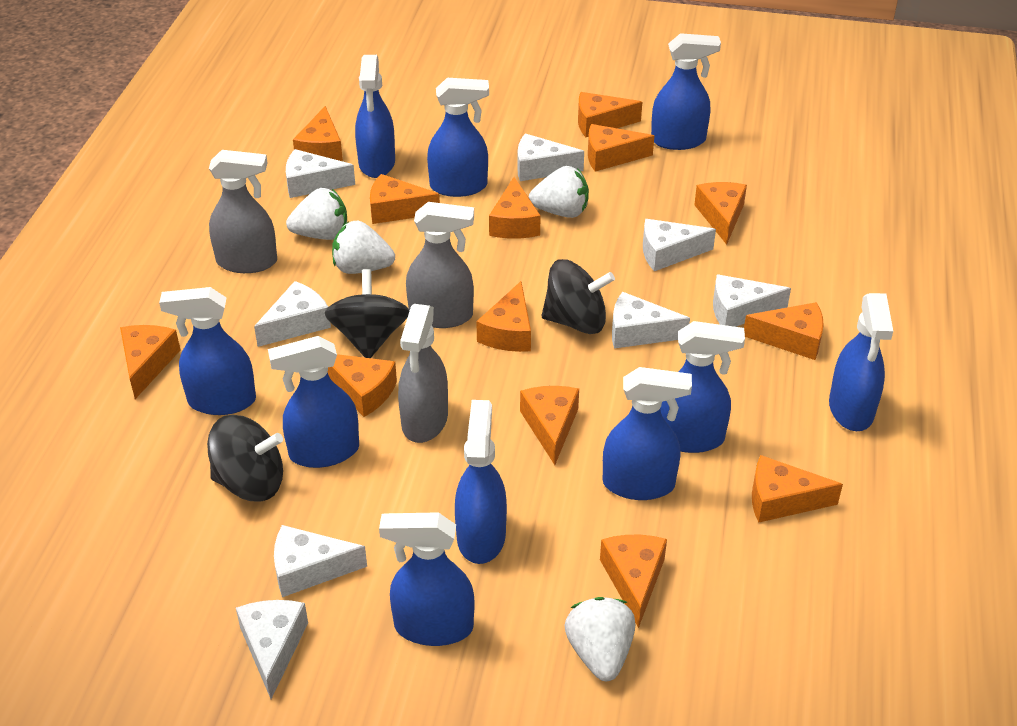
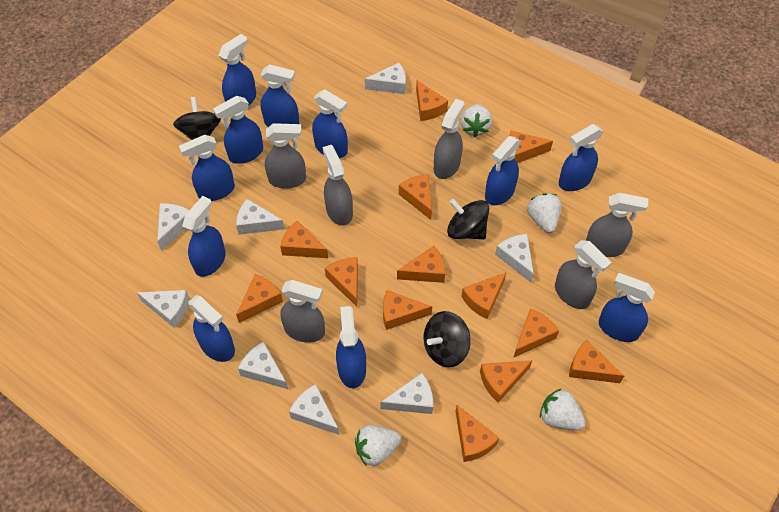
blue spray bottle: 10 -> 11
grey spray bottle: 3 -> 6

